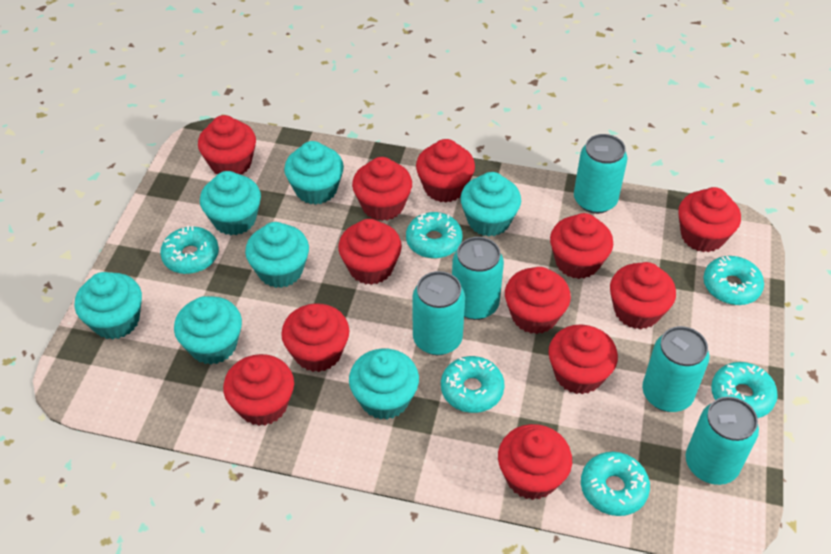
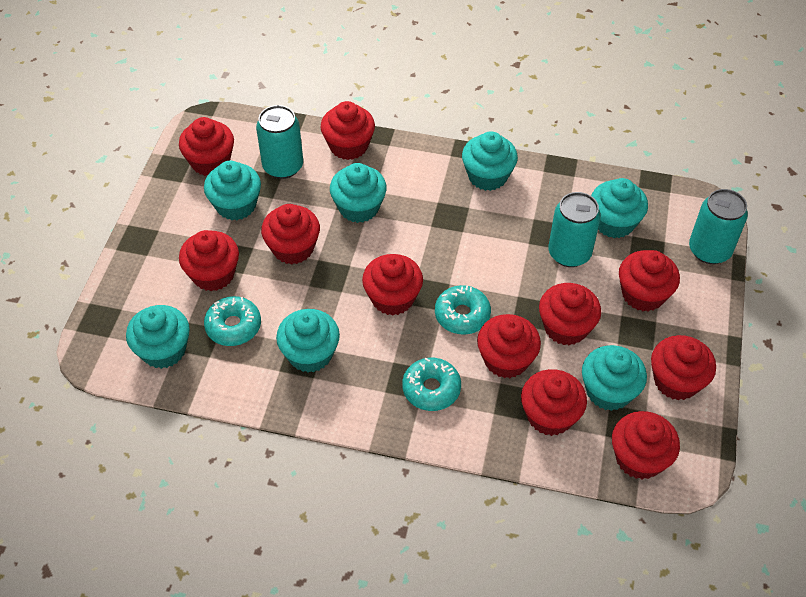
red cupcake: 12 -> 11
turquoise can: 5 -> 3
turquoise donut: 6 -> 3

